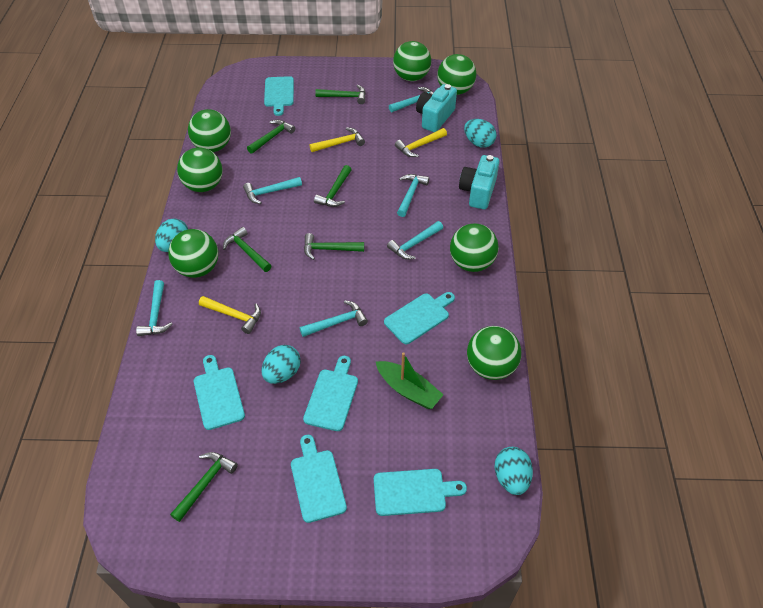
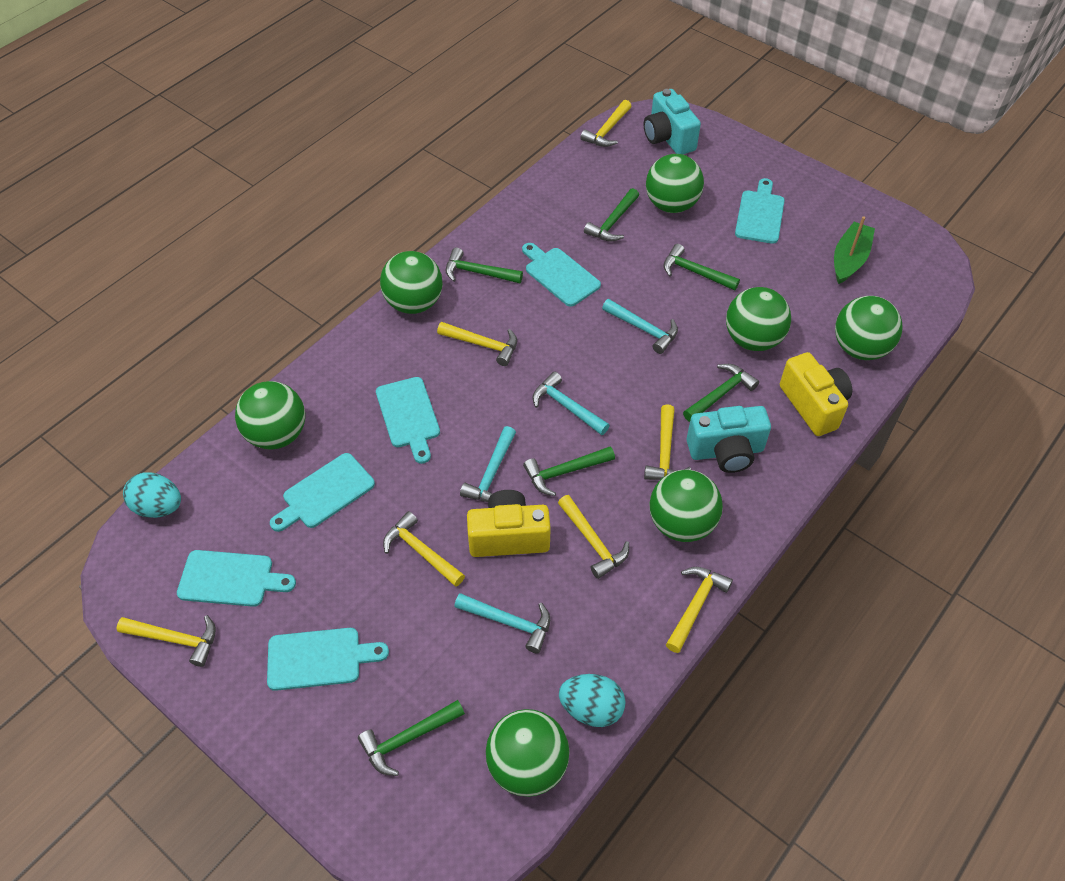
turquoise egg: 4 -> 2
turquoise hammer: 6 -> 4
yellow camera: 0 -> 2
yellow hammer: 3 -> 7

